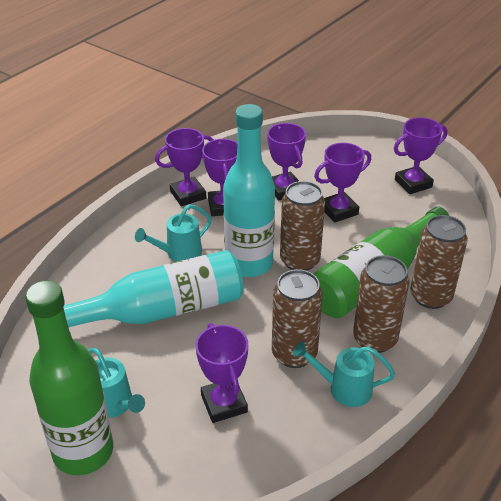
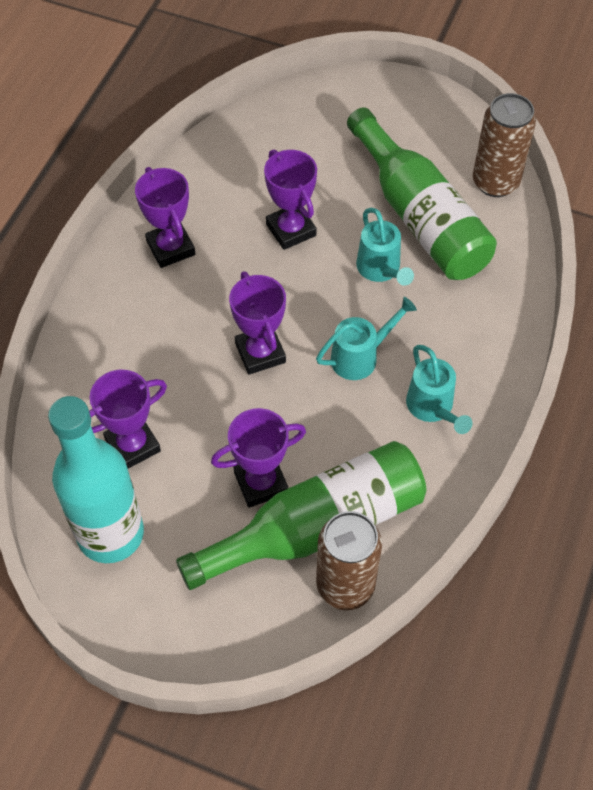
brown can: 4 -> 2
purple trophy: 6 -> 5
turquoise bottle: 2 -> 1

